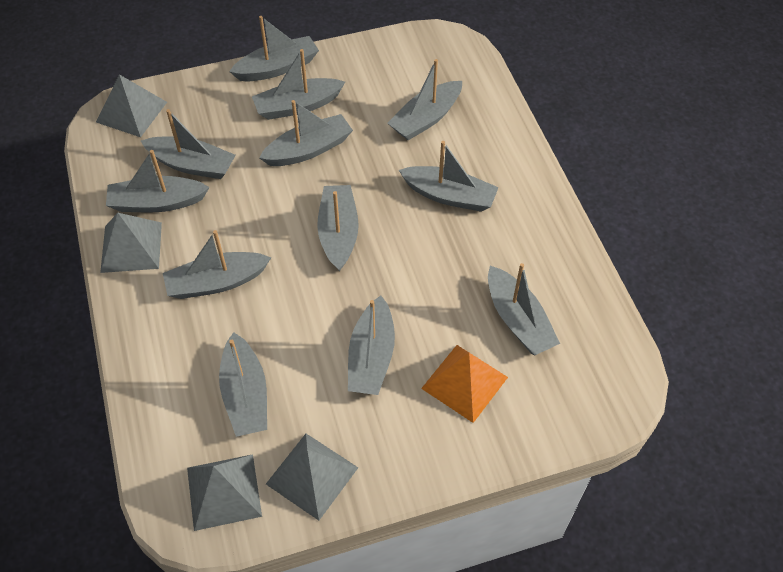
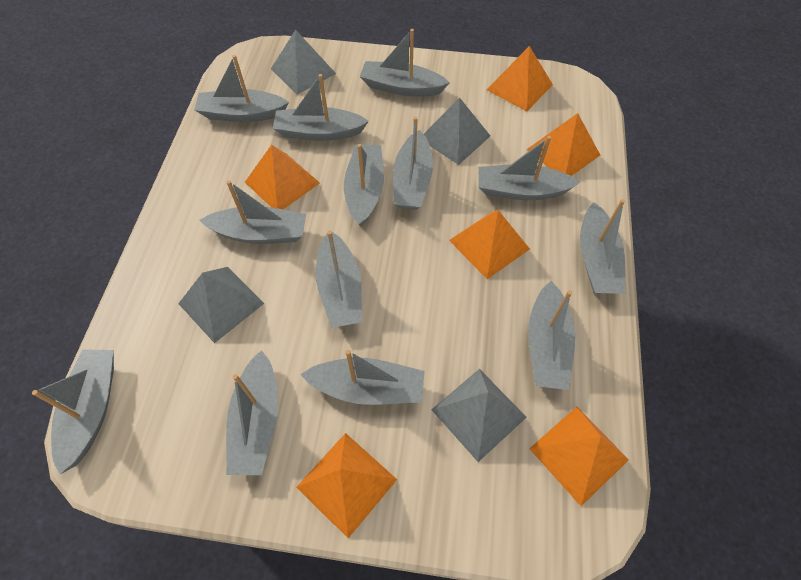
grey boat: 12 -> 13
orange pyramid: 1 -> 6

